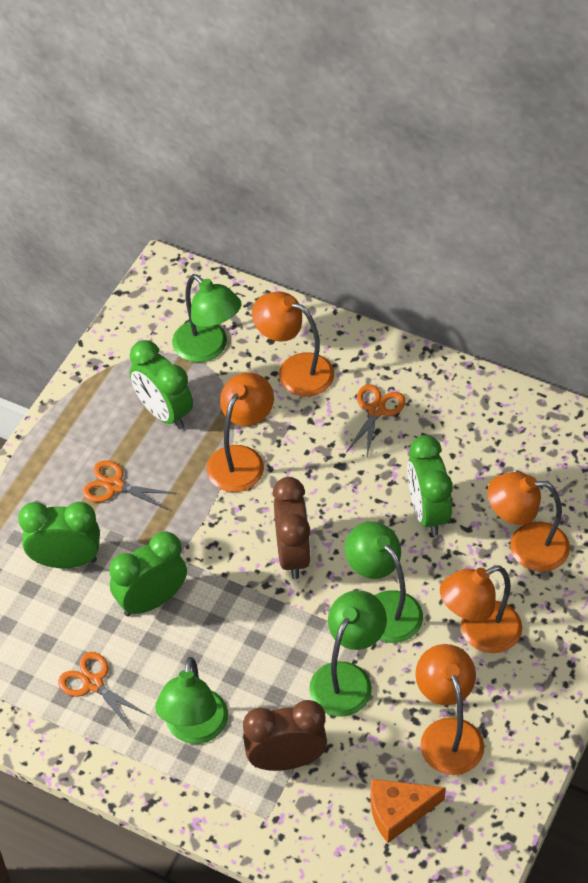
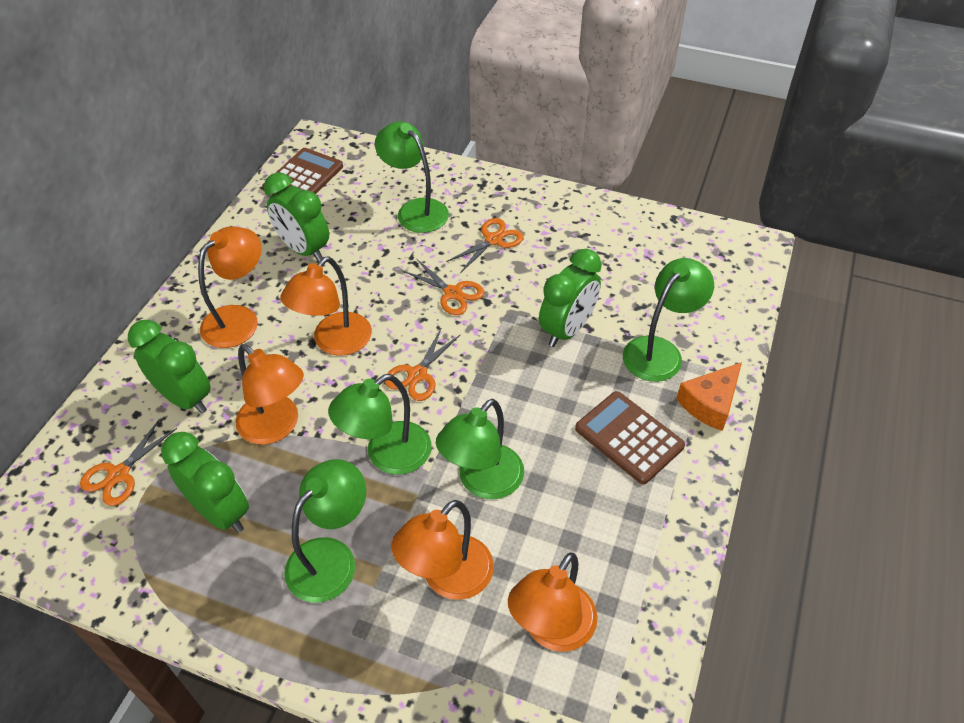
brown calculator: 0 -> 2
brown clock: 2 -> 0
green lamp: 4 -> 5
orange scissors: 3 -> 4

